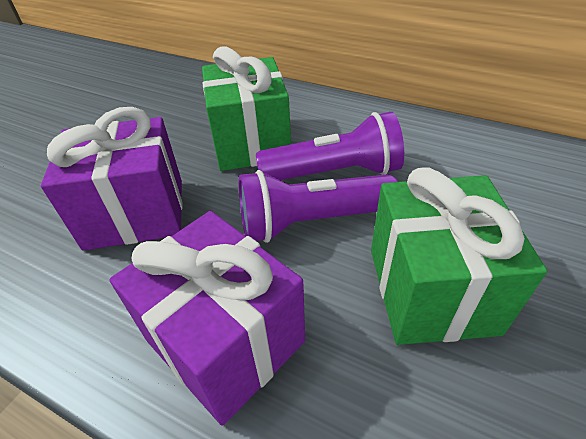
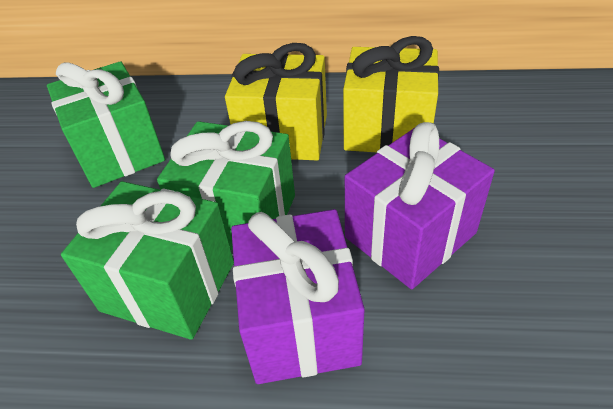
green gift: 2 -> 3
purple flashlight: 2 -> 0
yellow gift: 0 -> 2

